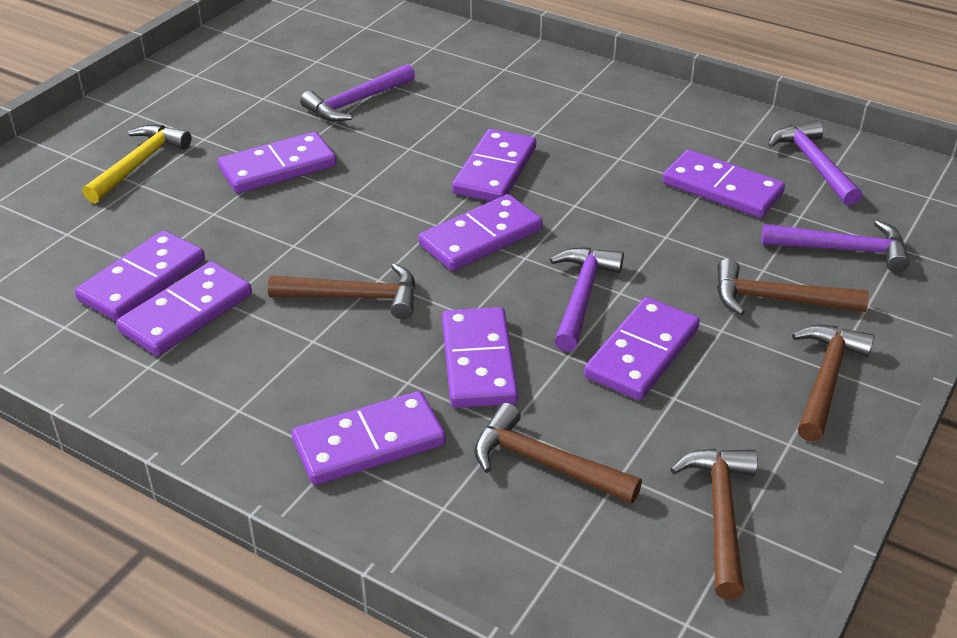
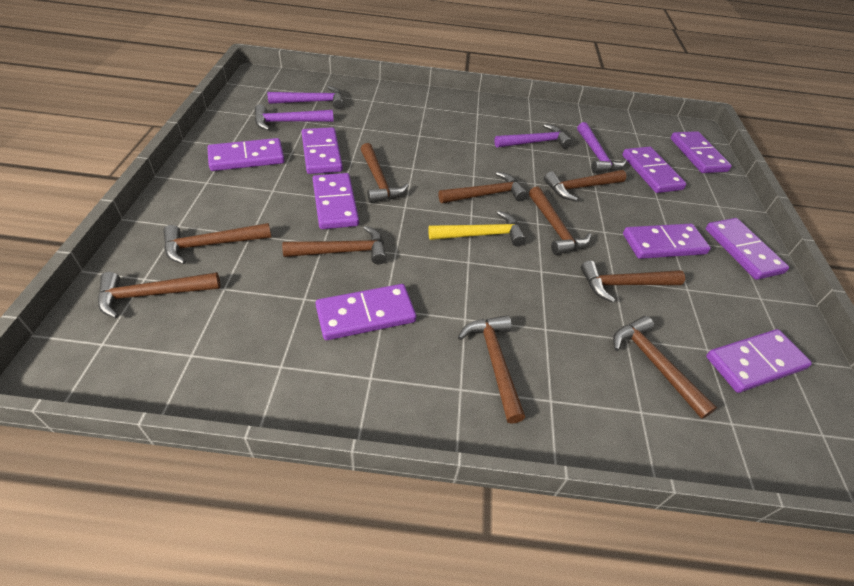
brown hammer: 5 -> 10

